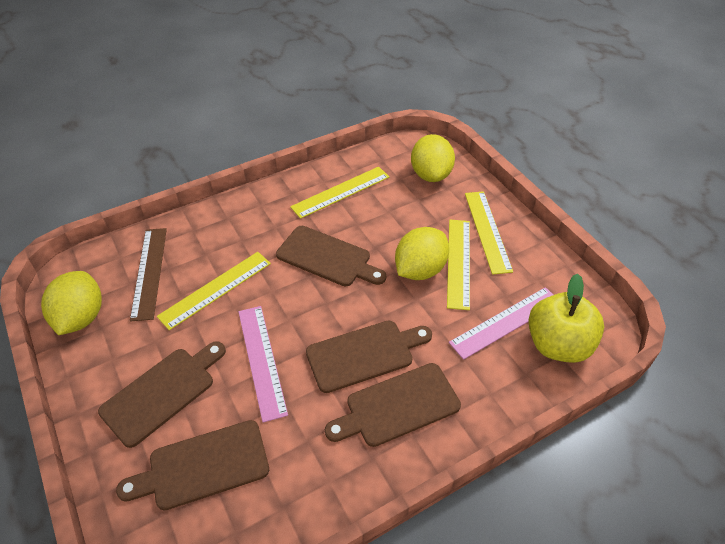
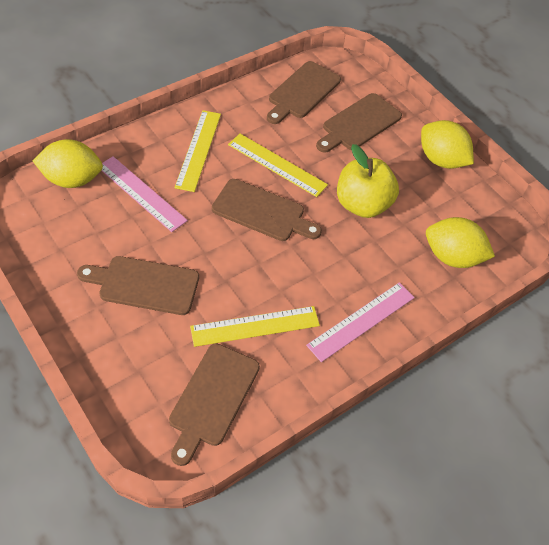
brown ruler: 1 -> 0
yellow ruler: 4 -> 3

